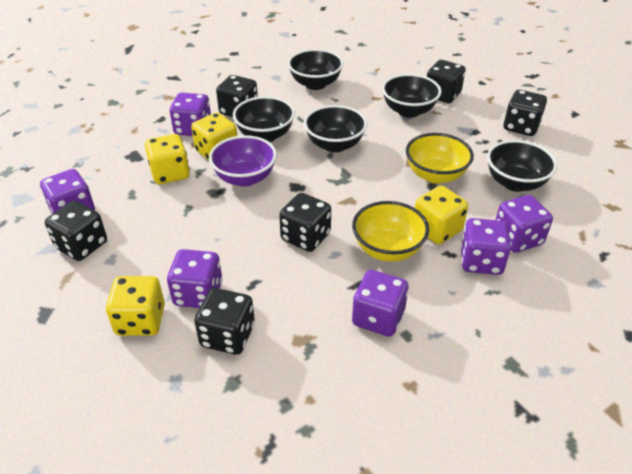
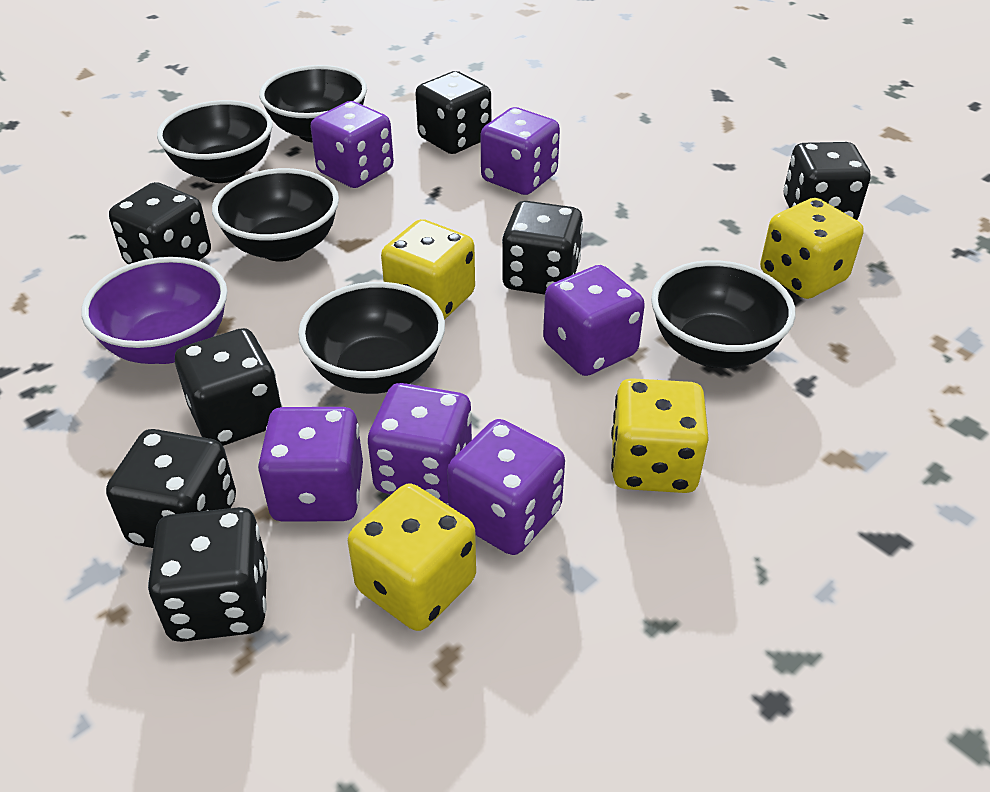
black dice: 6 -> 7
yellow bowl: 2 -> 0

